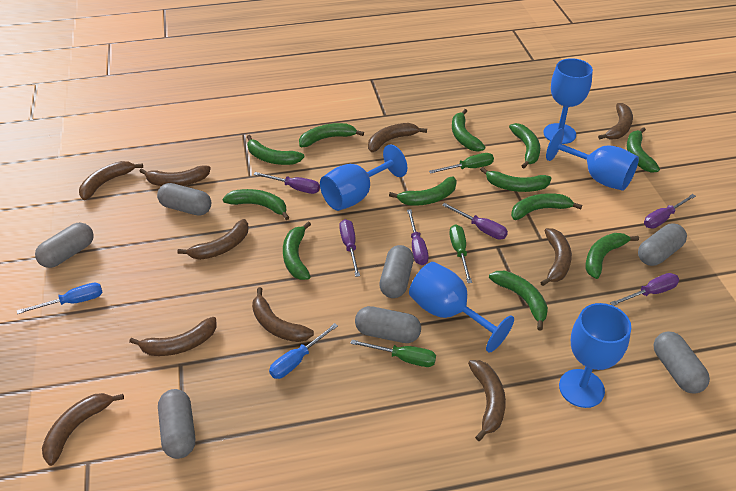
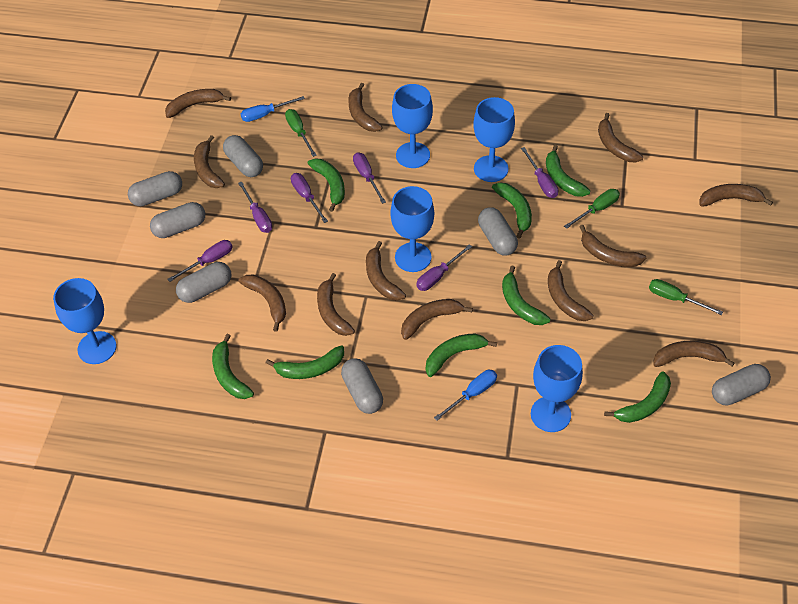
brown banana: 10 -> 12
green banana: 12 -> 8

